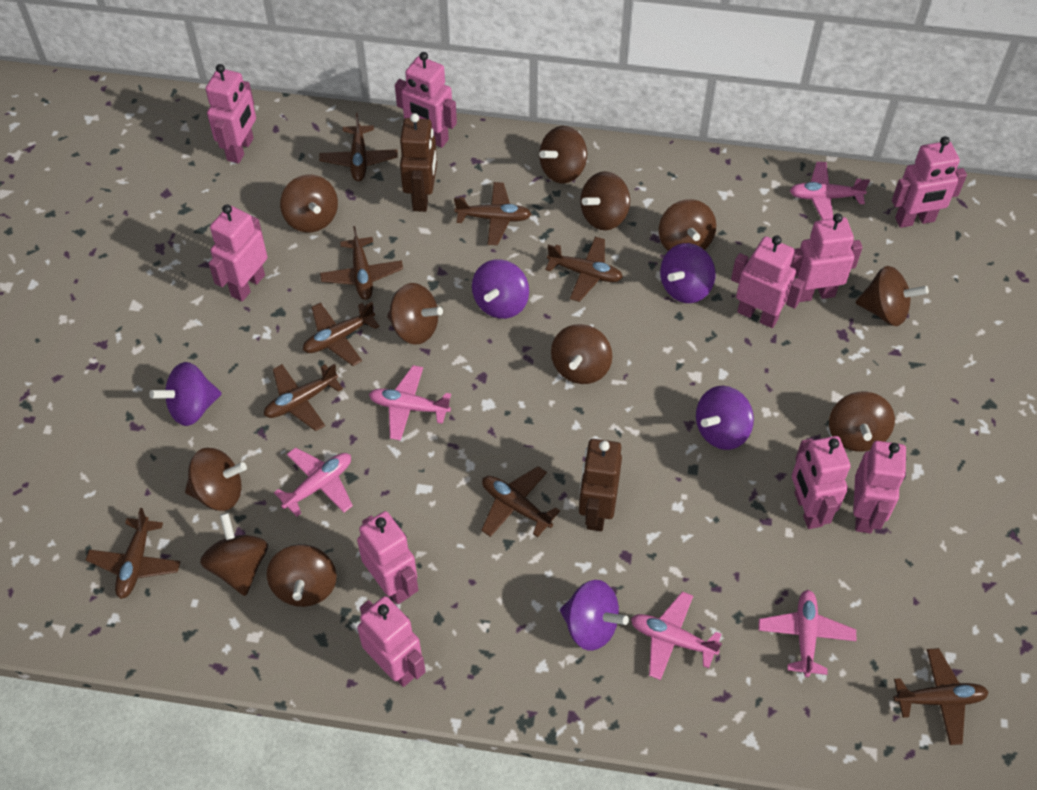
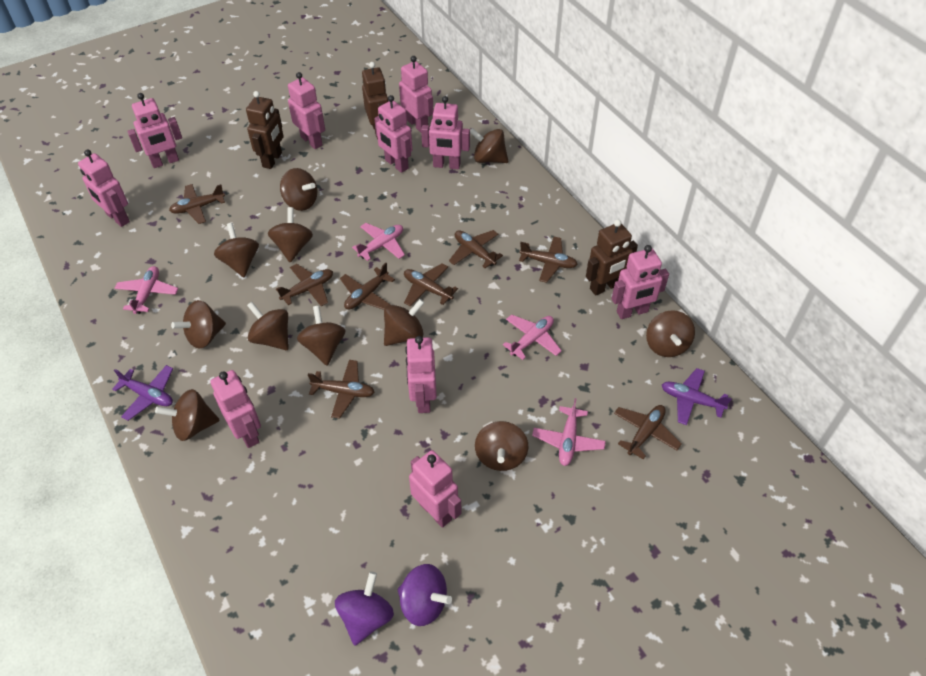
brown plane: 9 -> 8
brown robot: 2 -> 3
pink plane: 5 -> 4
purple plane: 0 -> 2
purple spinning top: 5 -> 2

